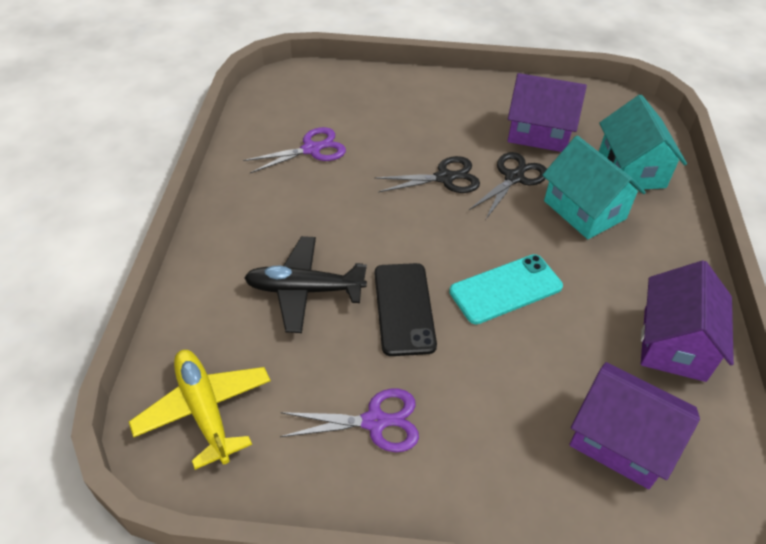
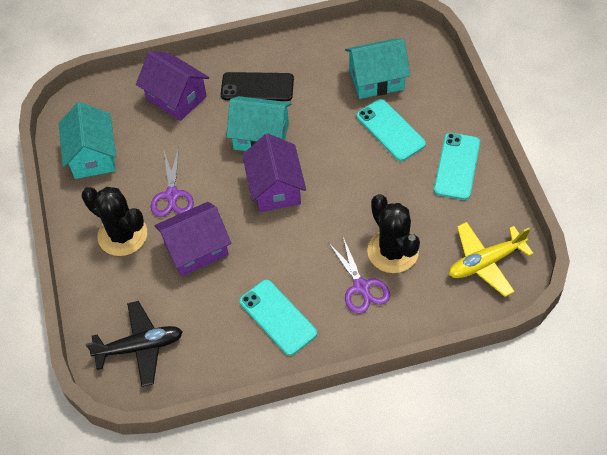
black cactus: 0 -> 2
black scissors: 2 -> 0
turquoise house: 2 -> 3
turquoise phone: 1 -> 3

